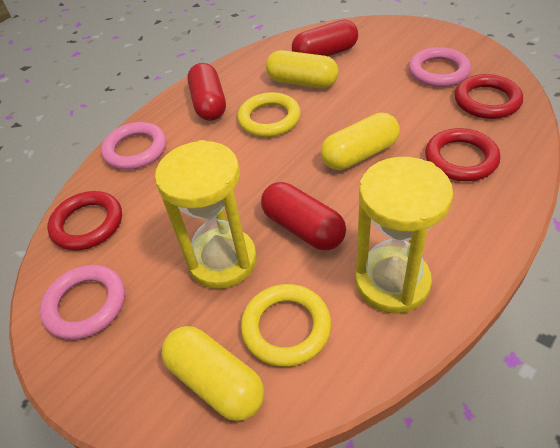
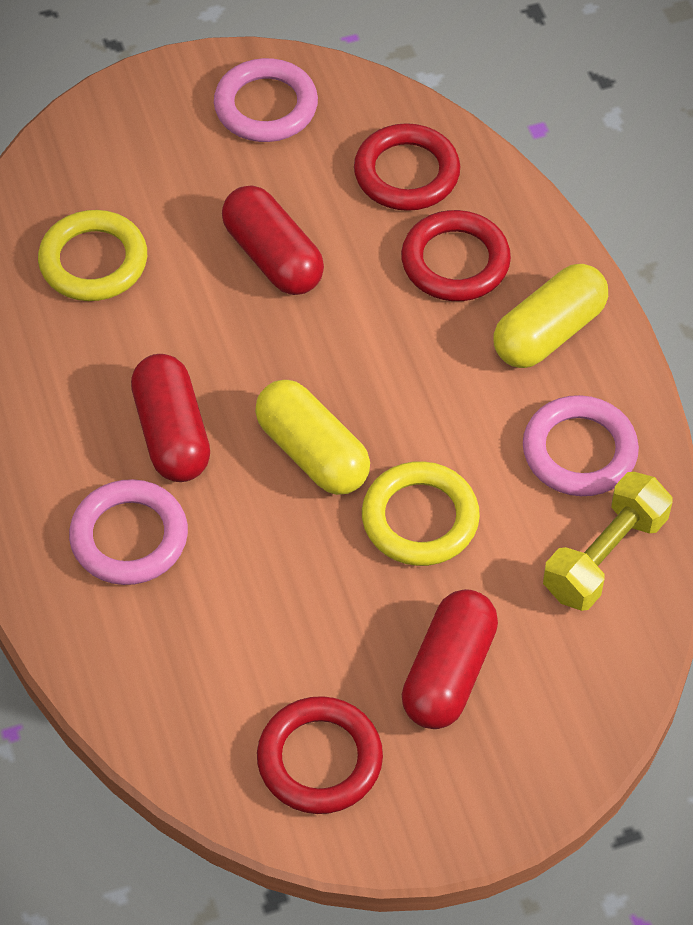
yellow capsule: 3 -> 2
yellow dumbbell: 0 -> 1
yellow hourglass: 2 -> 0

